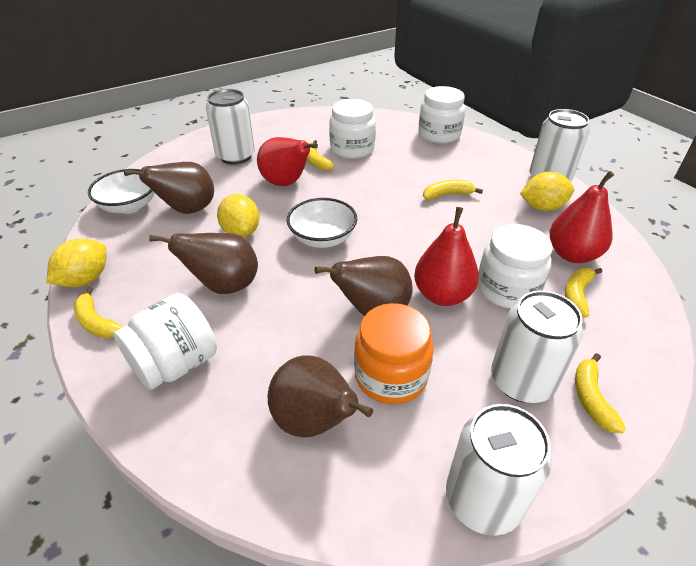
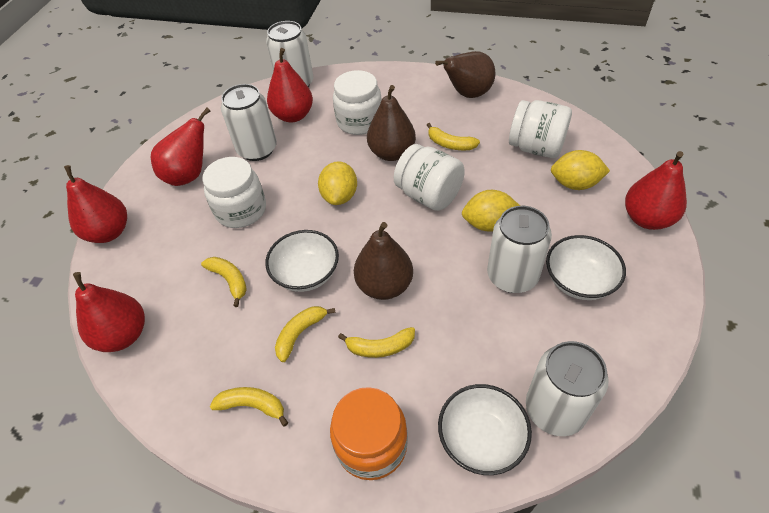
brown pear: 4 -> 3
red pear: 3 -> 5
white bowl: 2 -> 3

